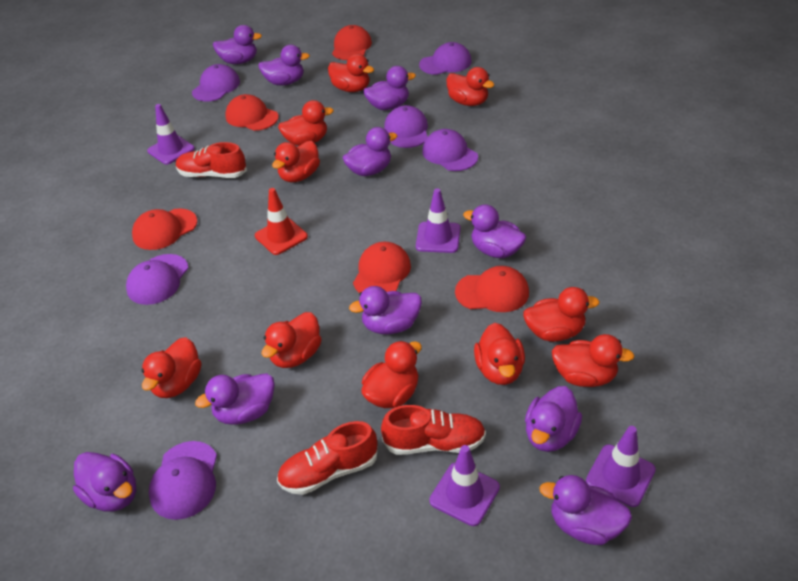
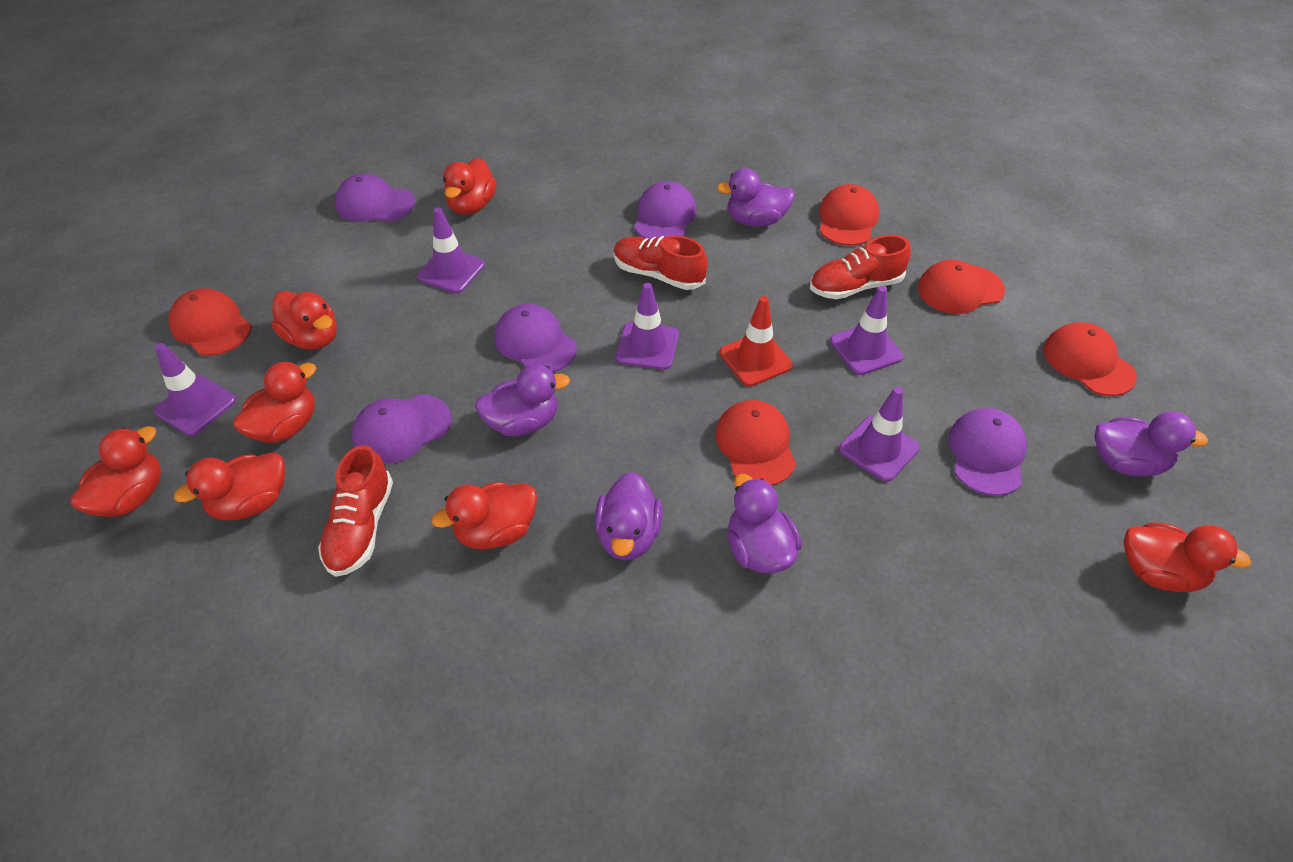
purple cap: 6 -> 5
purple duck: 10 -> 5
purple traffic cone: 4 -> 5
red duck: 10 -> 7

